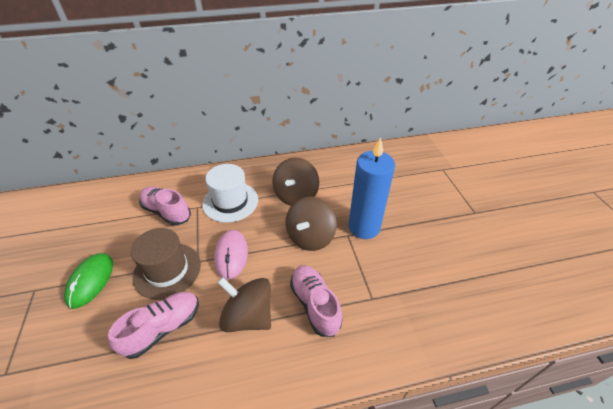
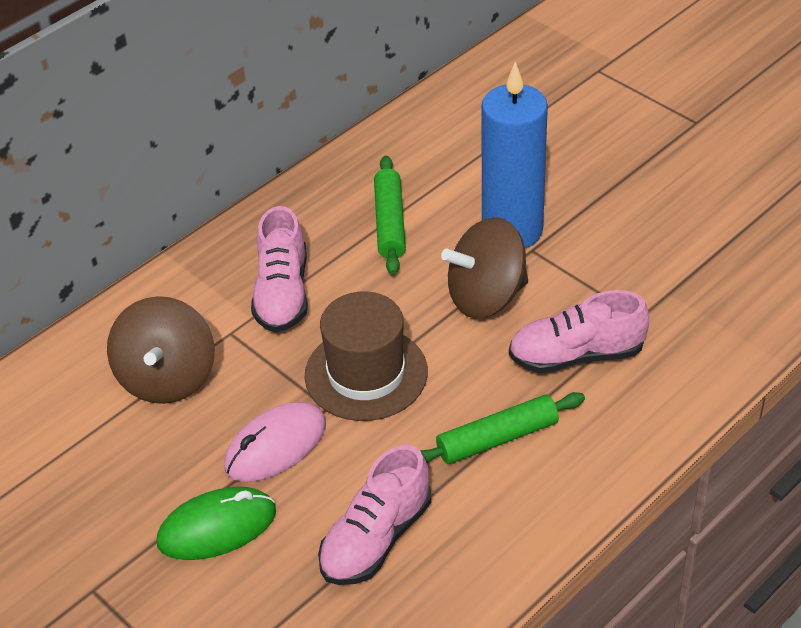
brown spinning top: 3 -> 2
green rolling pin: 0 -> 2
white hat: 1 -> 0

